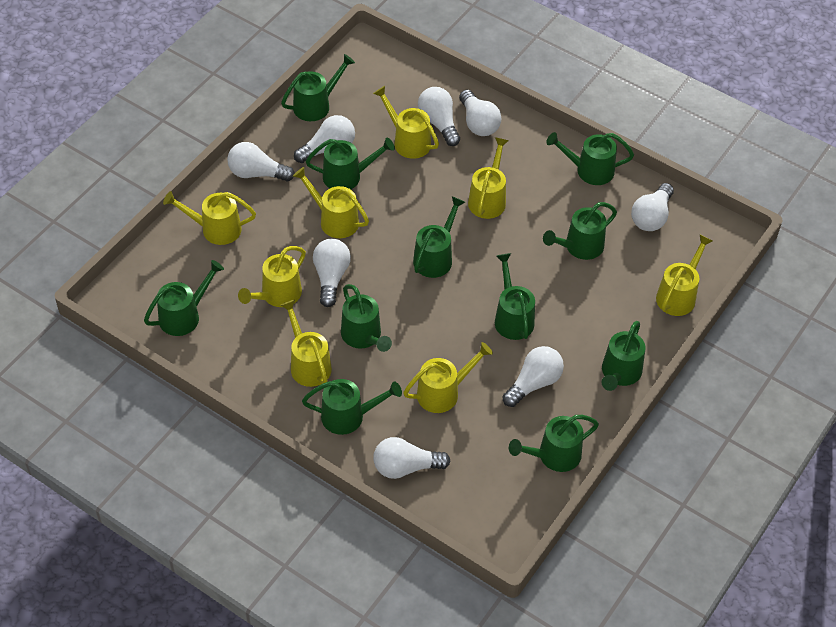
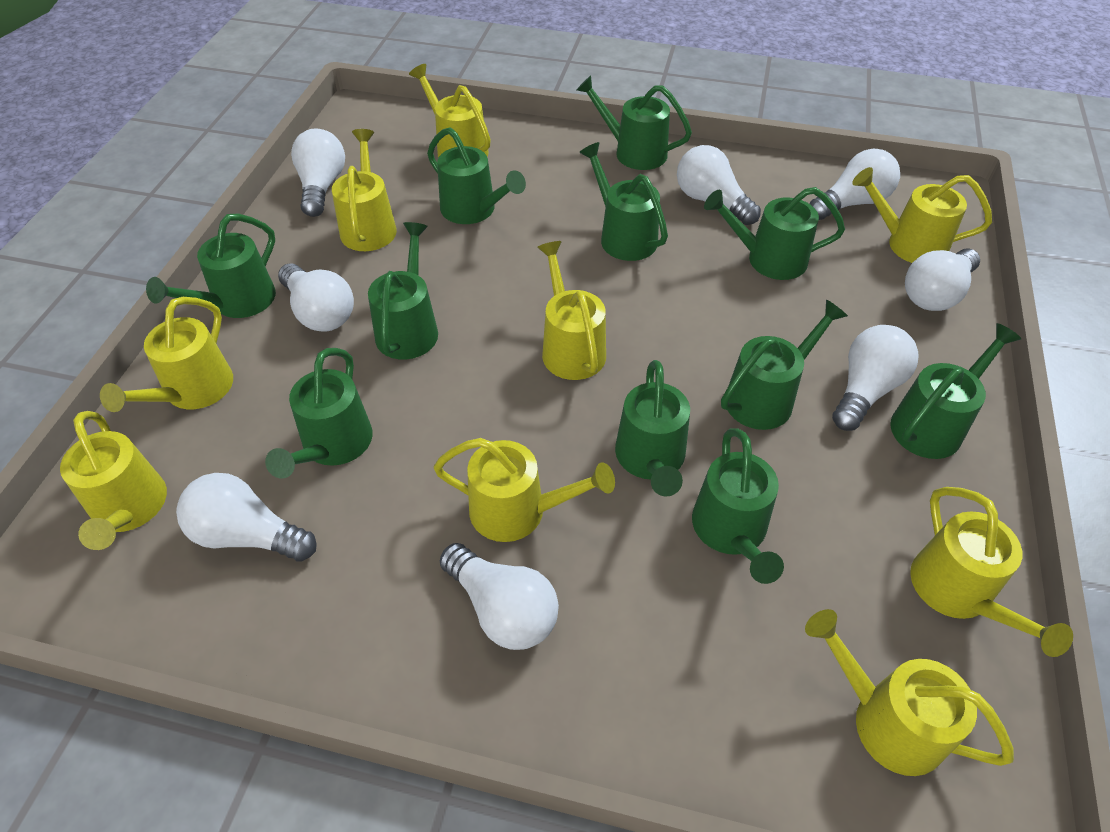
yellow watering can: 8 -> 9

